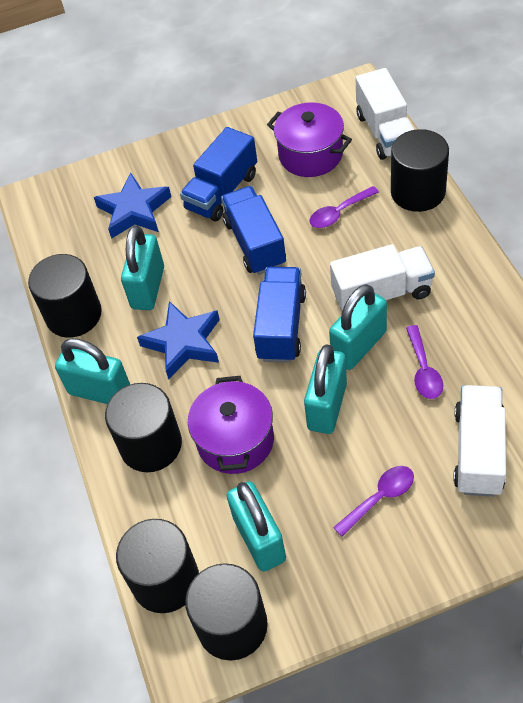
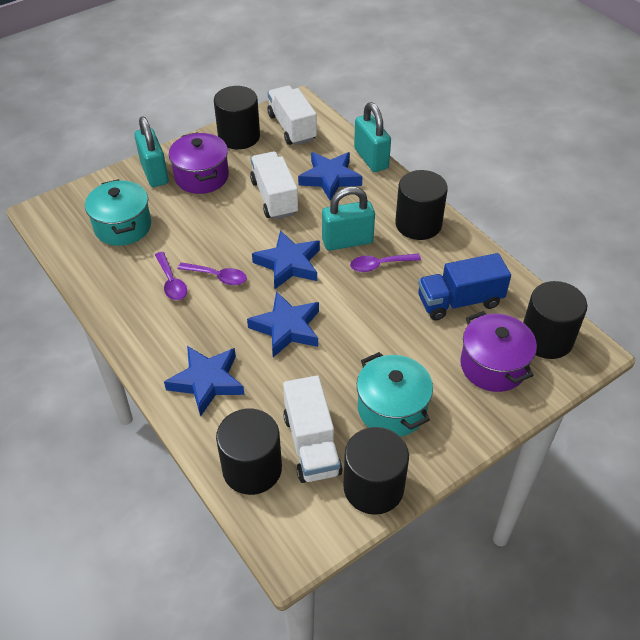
blue star: 2 -> 4
blue truck: 3 -> 1
turquoise padlock: 5 -> 3
turquoise pot: 0 -> 2

